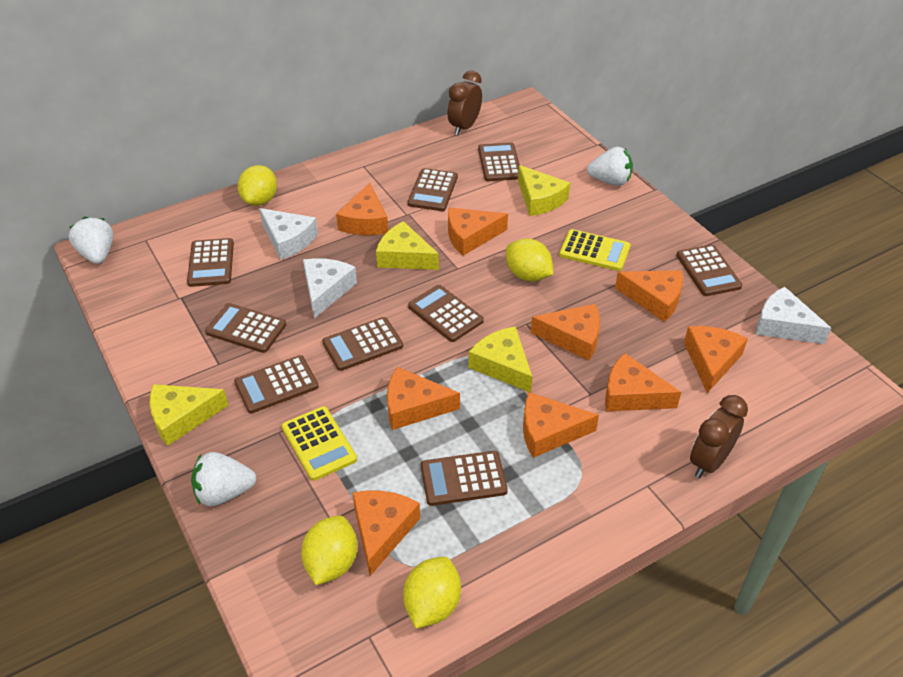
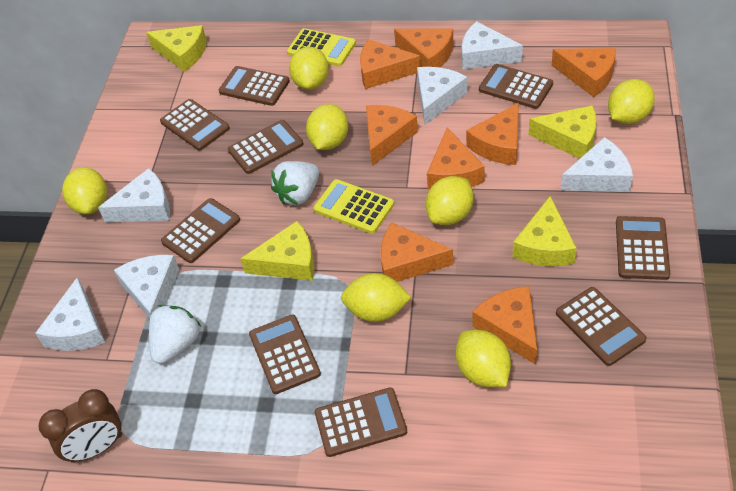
brown clock: 2 -> 1
orange cheese: 9 -> 8
white cheese: 3 -> 6
white strawberry: 3 -> 2
yellow lemon: 4 -> 7

